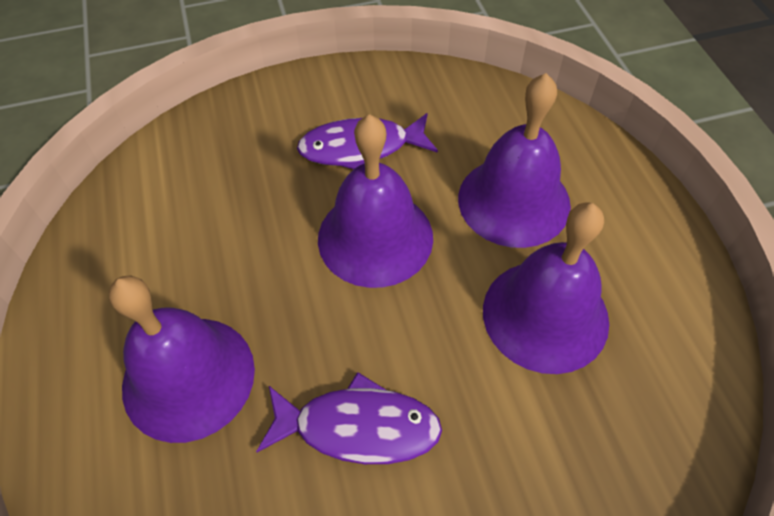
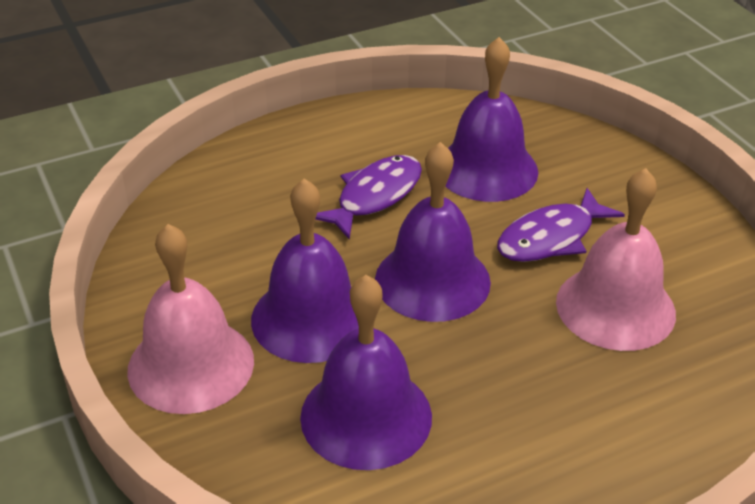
pink bell: 0 -> 2

